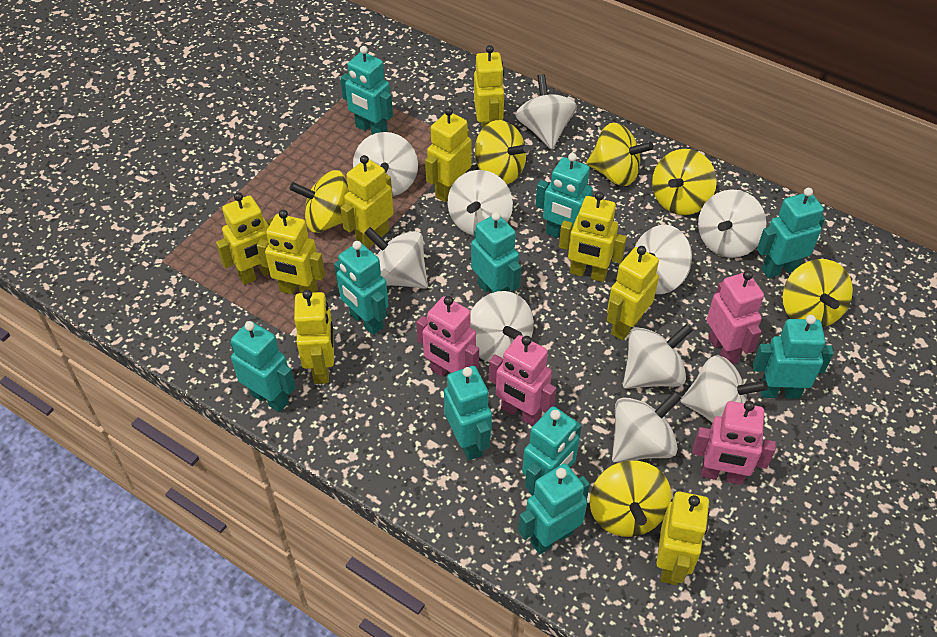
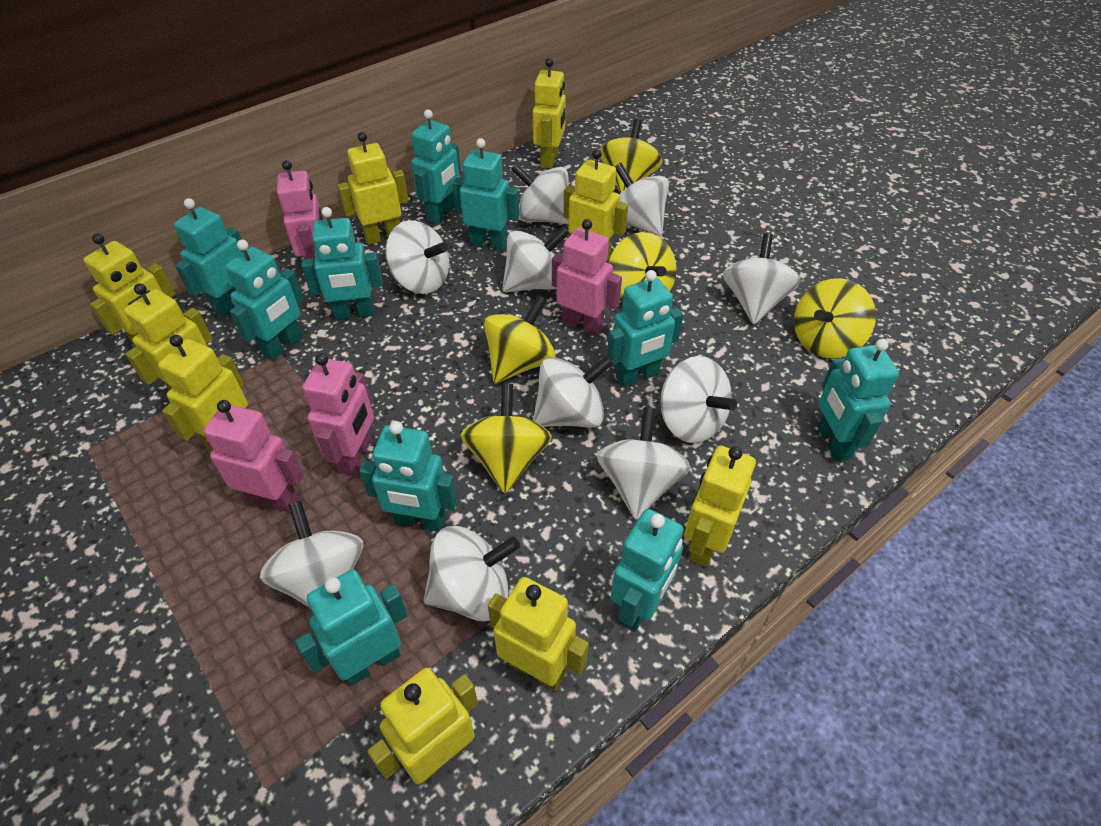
yellow spinning top: 6 -> 5

